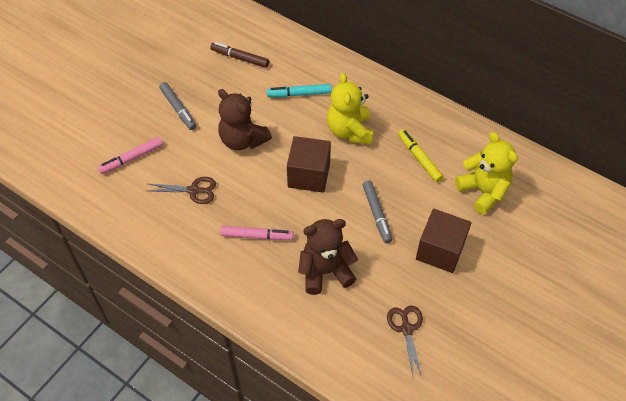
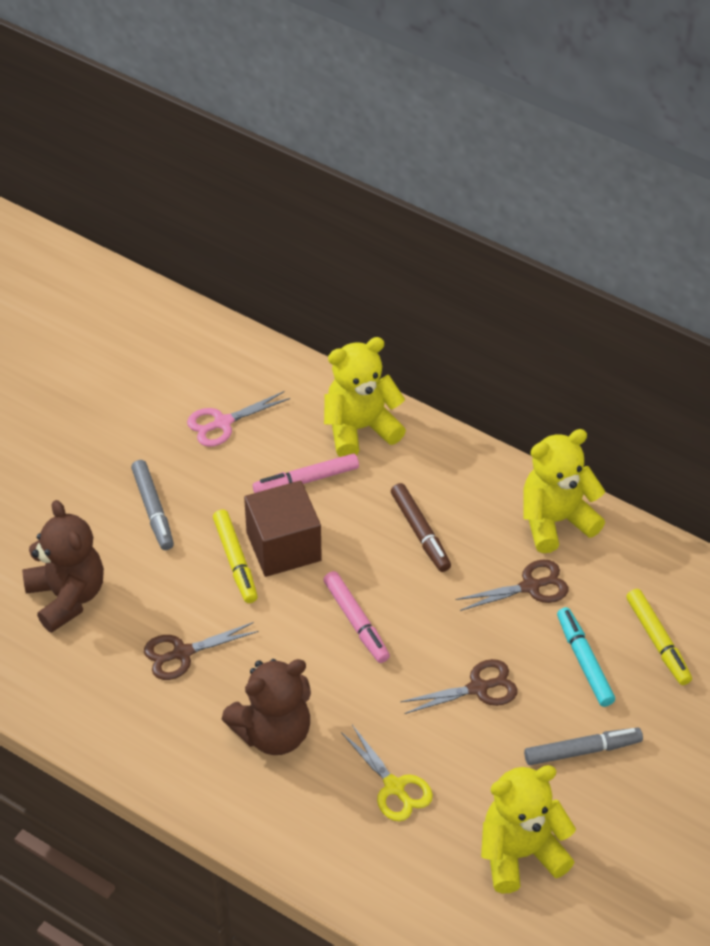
brown cube: 2 -> 1
brown scissors: 2 -> 3
pink scissors: 0 -> 1
yellow marker: 1 -> 2
yellow scissors: 0 -> 1
yellow teddy bear: 2 -> 3

